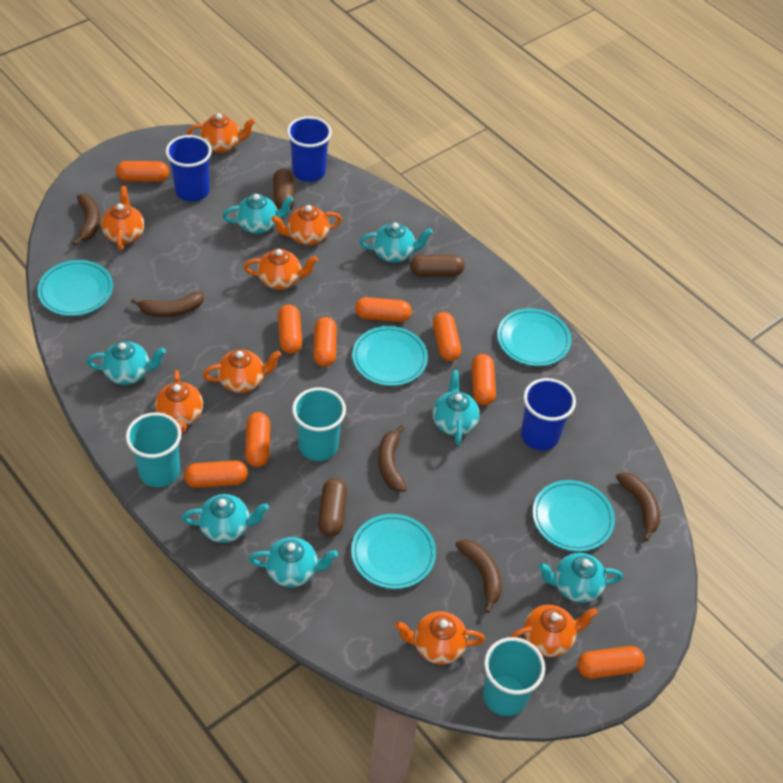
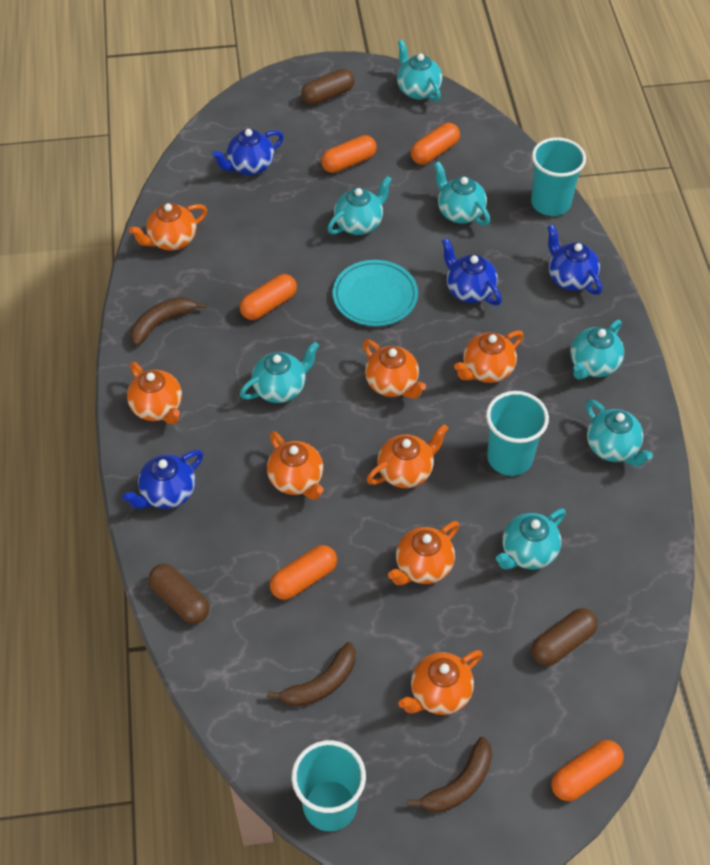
blue cup: 3 -> 0
blue teapot: 0 -> 4
brown banana: 5 -> 3
orange capsule: 9 -> 5
turquoise plate: 5 -> 1

